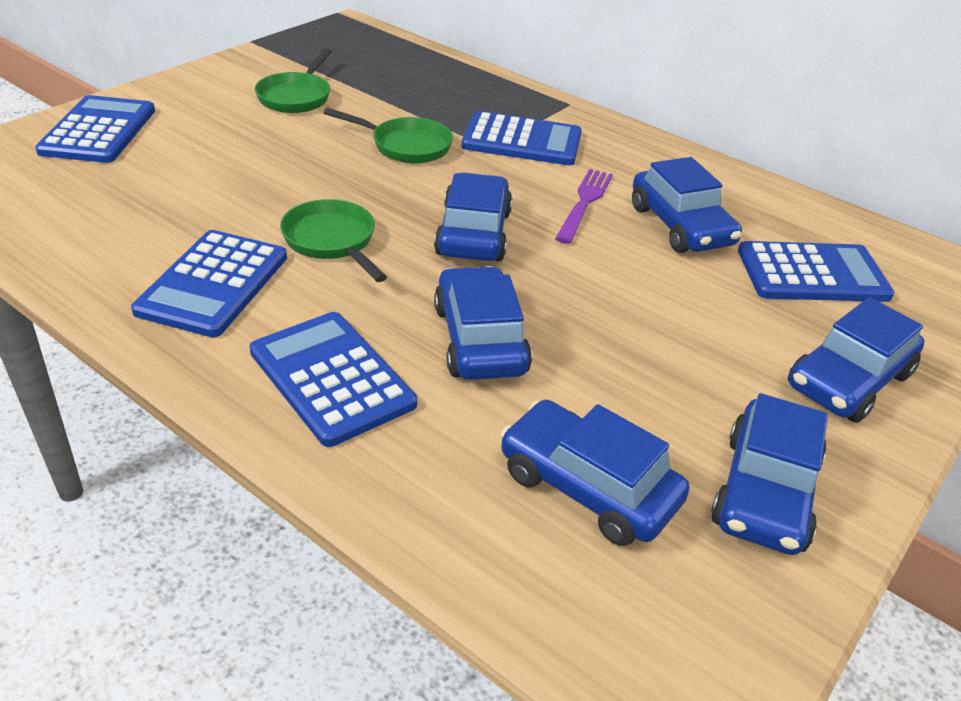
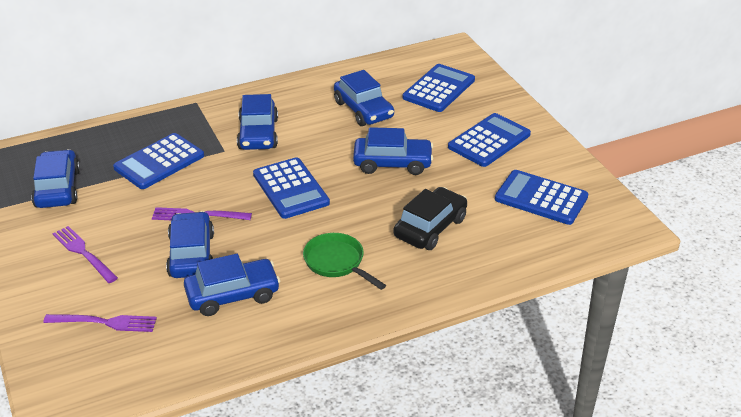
black car: 0 -> 1
green pan: 3 -> 1
purple fork: 1 -> 3

